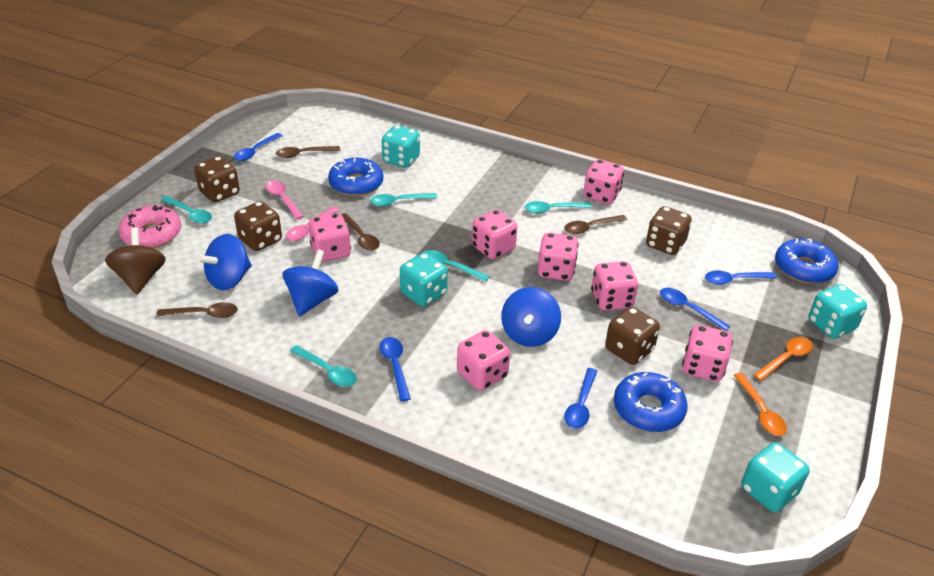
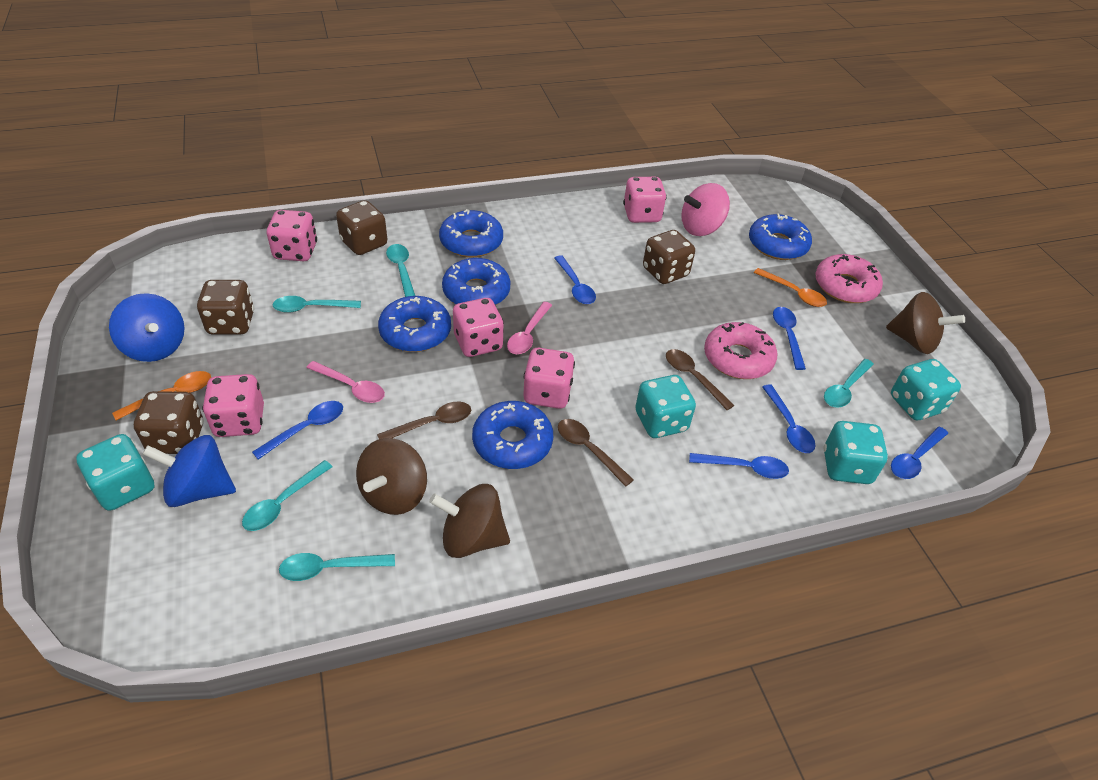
blue donut: 3 -> 5
blue spinning top: 3 -> 2
blue spoon: 5 -> 6
brown spinning top: 1 -> 3
brown spoon: 4 -> 3
pink dice: 7 -> 5
pink donut: 1 -> 2
pink spinning top: 0 -> 1

